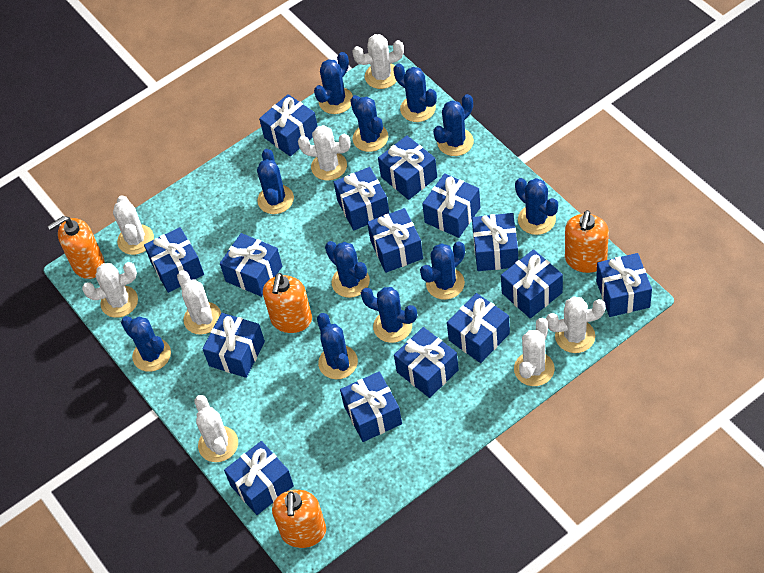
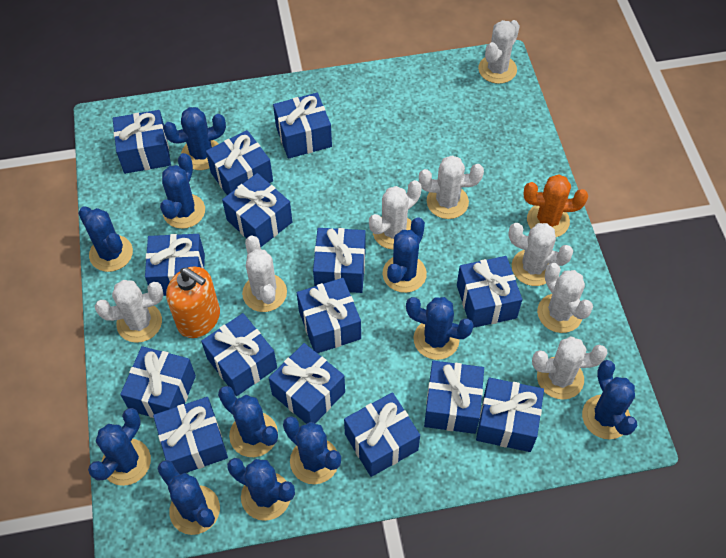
orange cactus: 0 -> 1
orange soap dispenser: 4 -> 1

